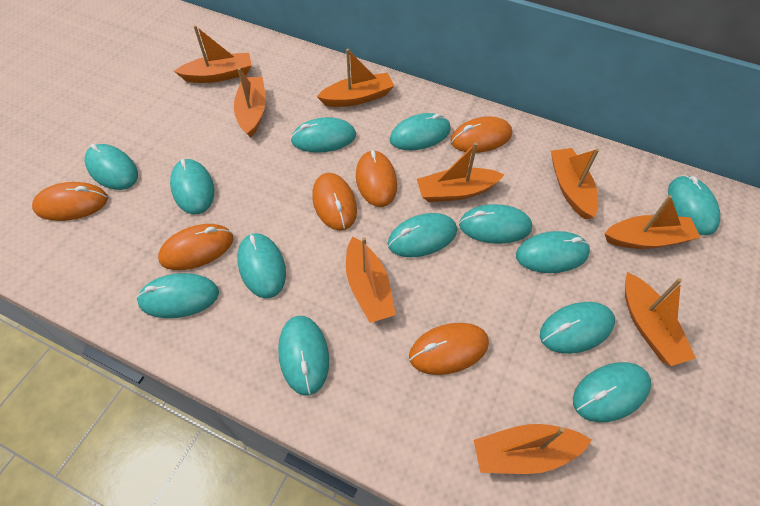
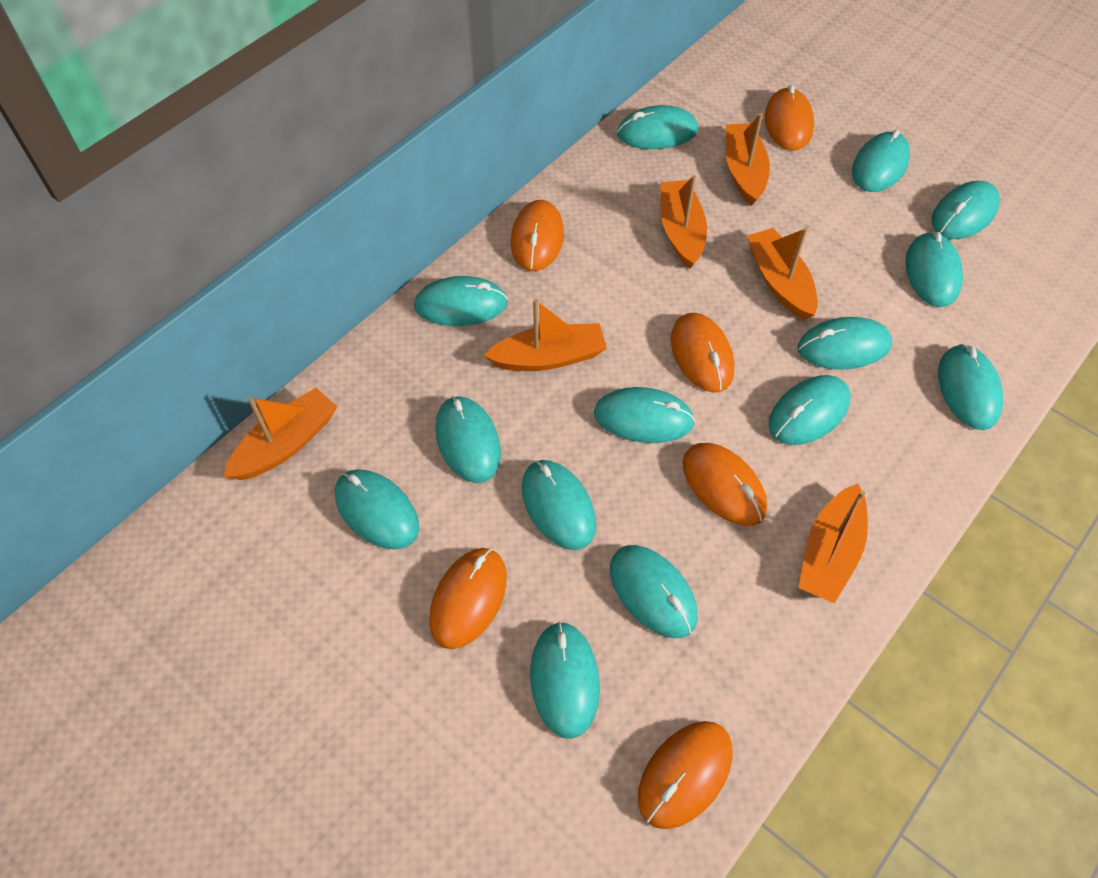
orange boat: 9 -> 6
turquoise mouse: 13 -> 14

